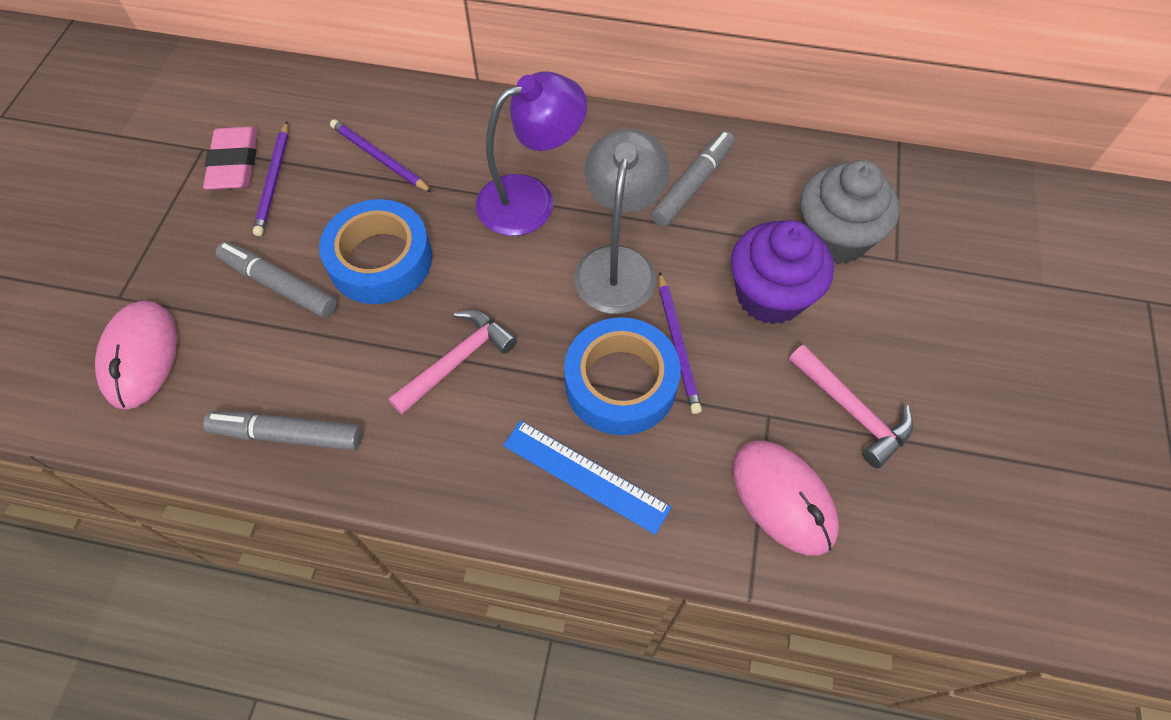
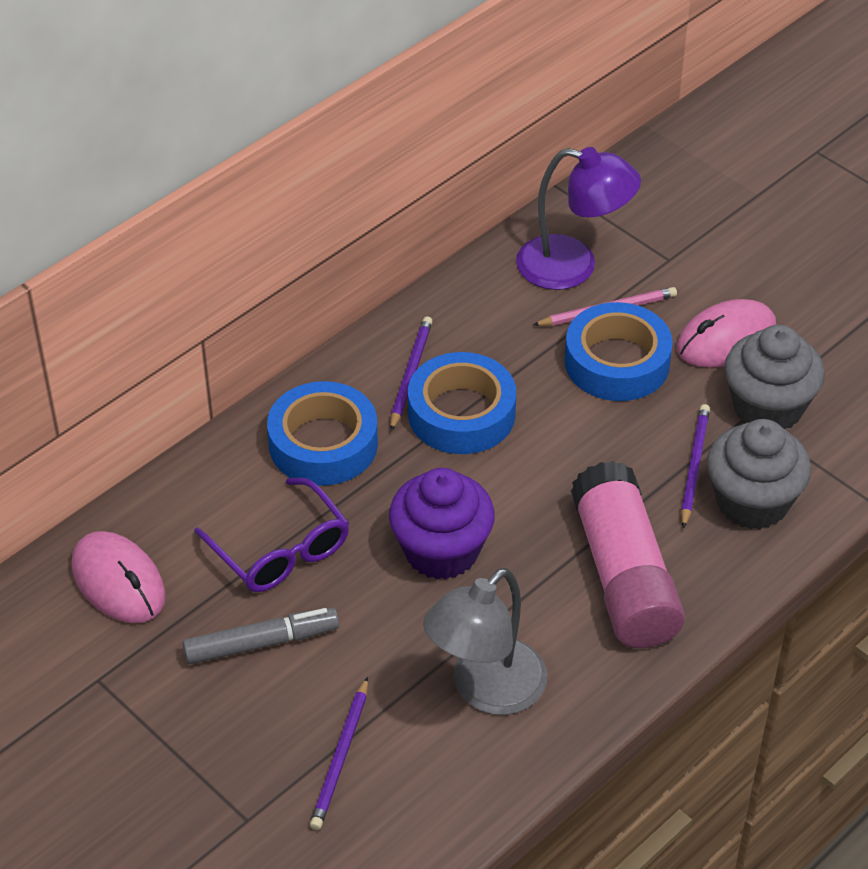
blue ruler: 1 -> 0
blue tape: 2 -> 3
grey cupcake: 1 -> 2
grey marker: 3 -> 1
pink eraser: 1 -> 0
pink glue stick: 0 -> 1
pink hammer: 2 -> 0
pink pencil: 0 -> 1
purple glasses: 0 -> 1

